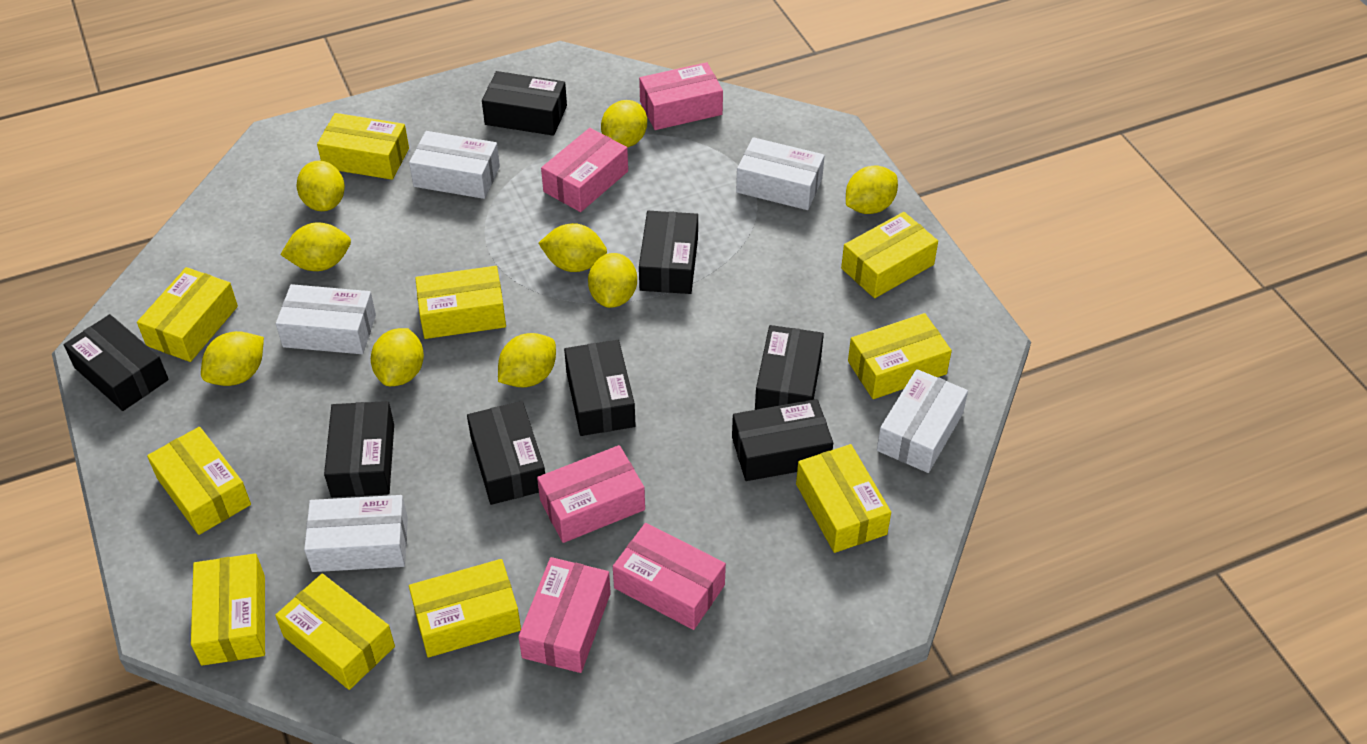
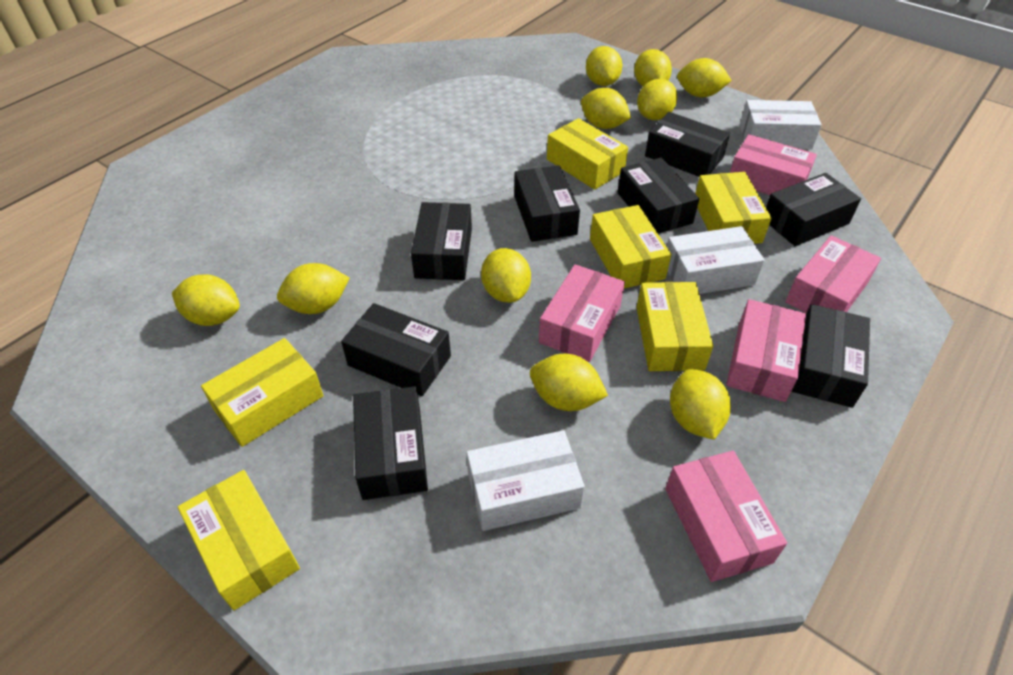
white box: 5 -> 3
yellow box: 10 -> 6
yellow lemon: 9 -> 10

